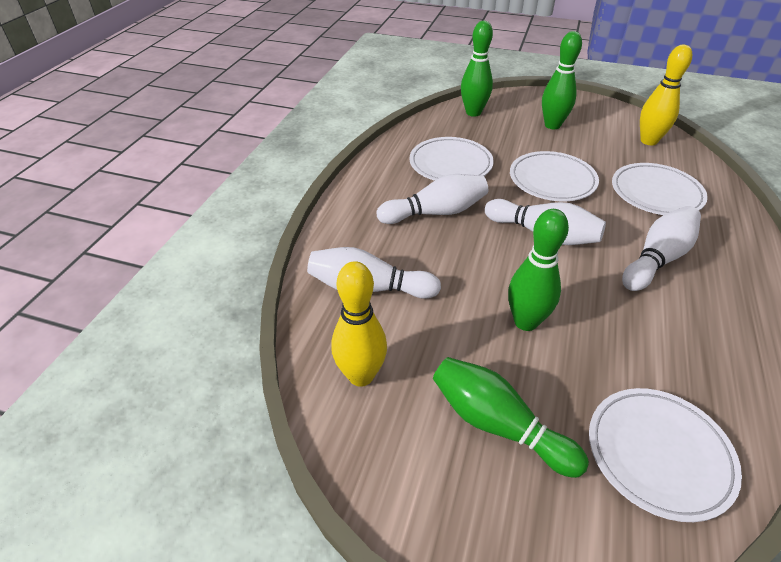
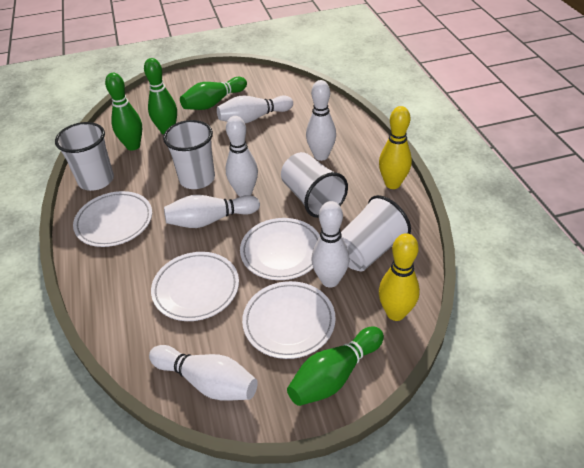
white bowling pin: 4 -> 6
white cup: 0 -> 4

